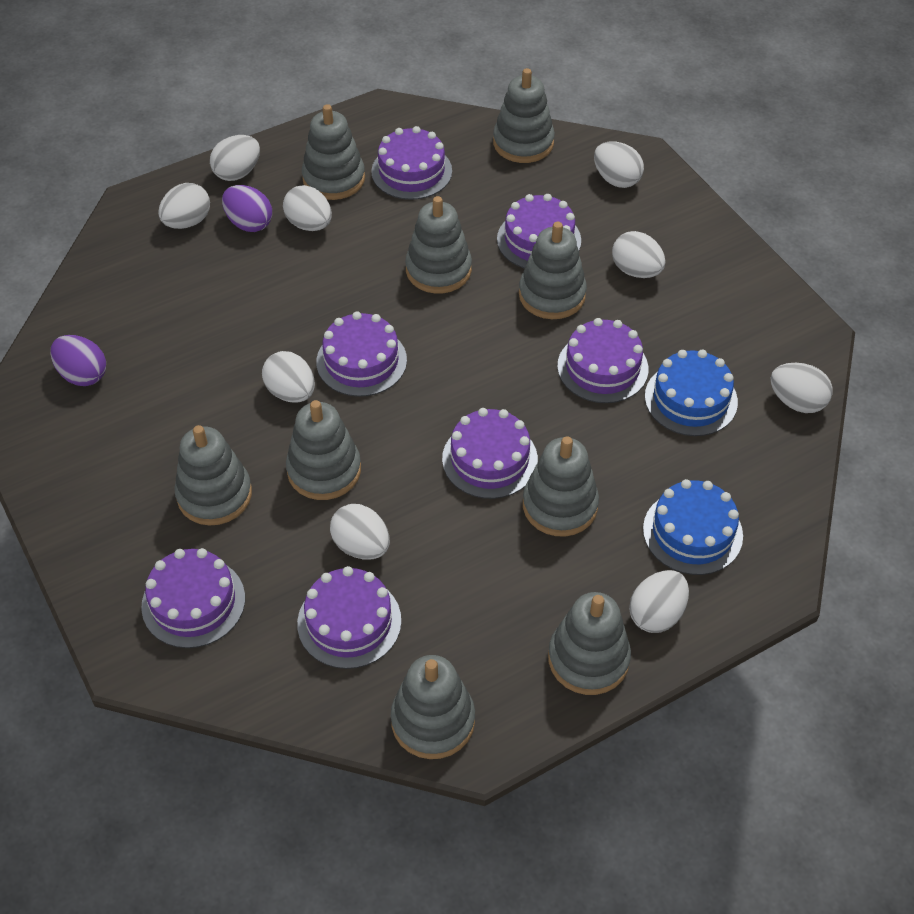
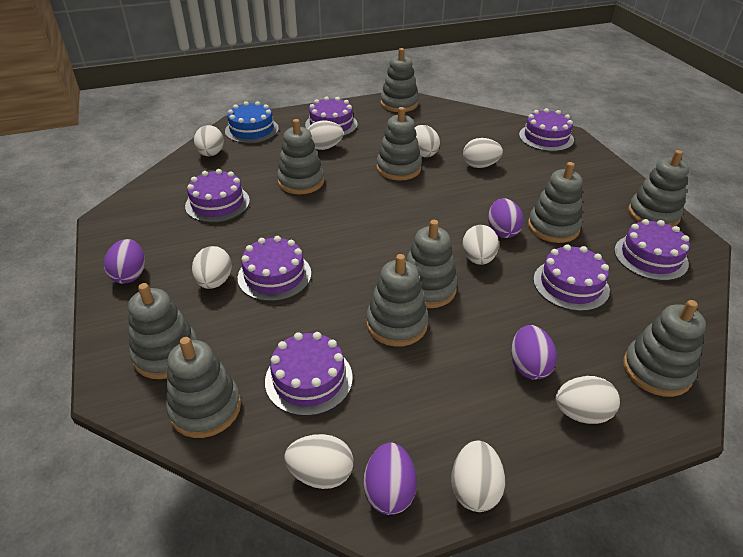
blue cake: 2 -> 1
grey stacking toy: 9 -> 10
purple egg: 2 -> 4

